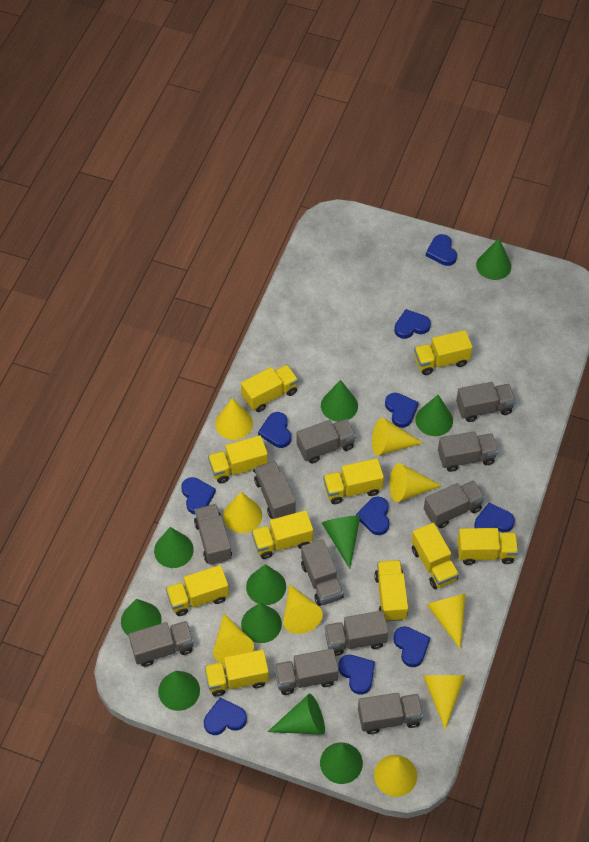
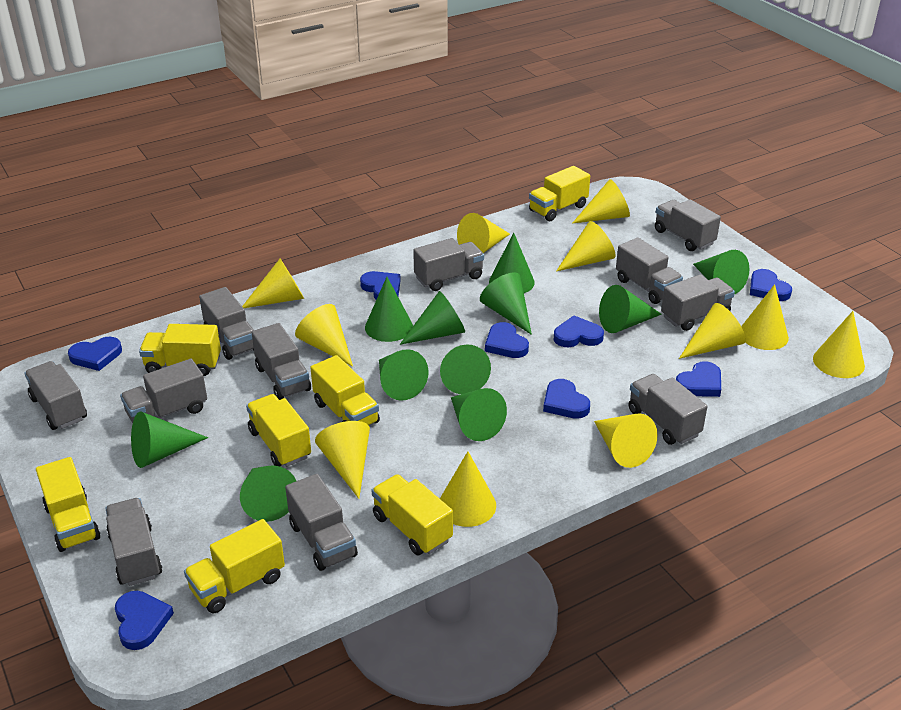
blue heart: 10 -> 8
yellow cone: 9 -> 11
yellow truck: 10 -> 7

